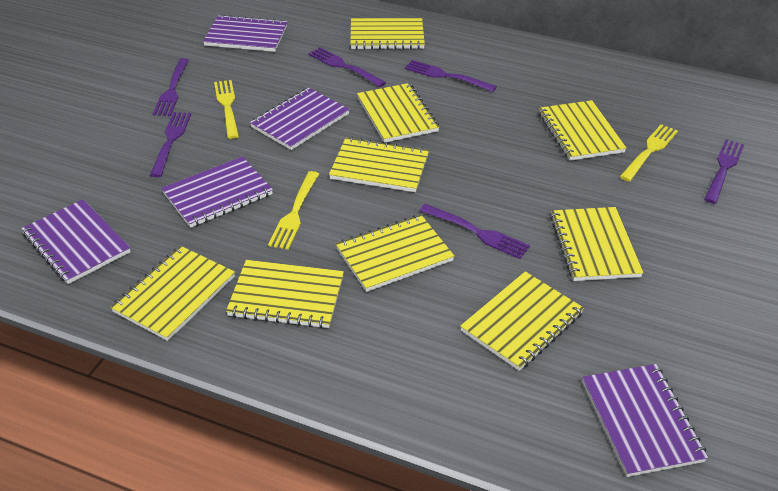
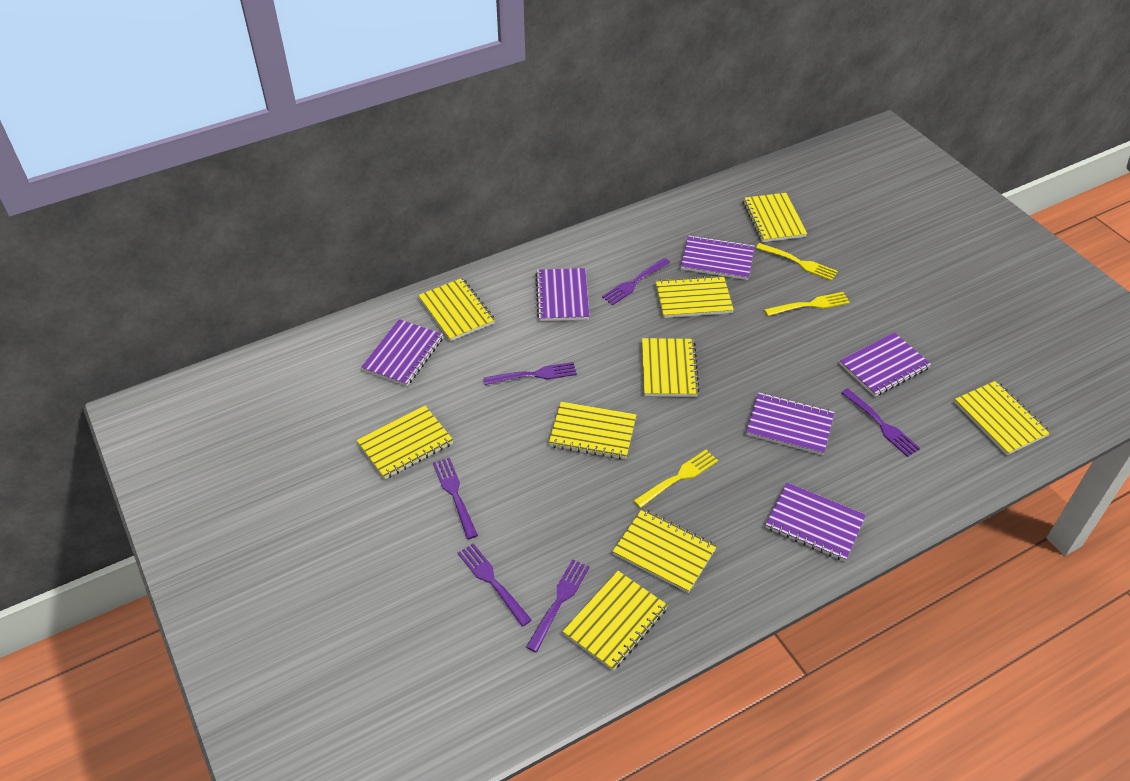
purple notebook: 5 -> 6

